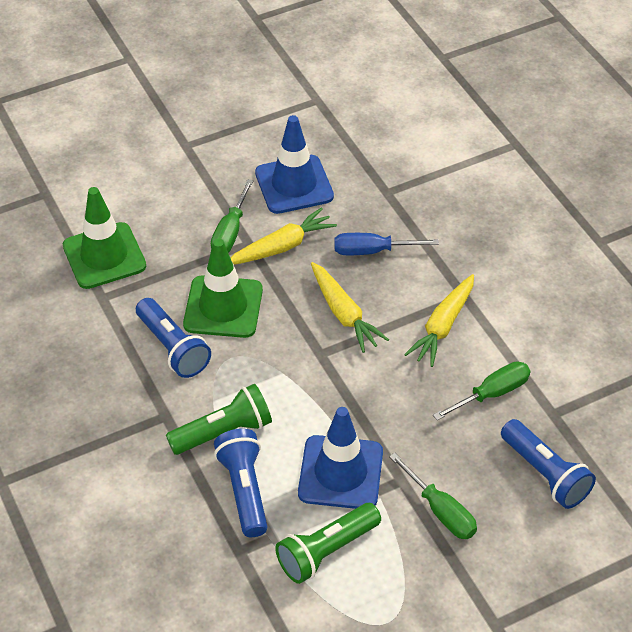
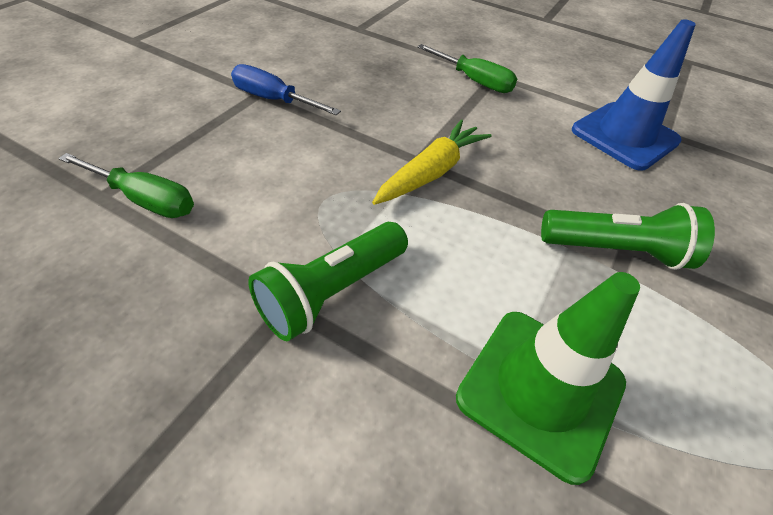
blue flashlight: 3 -> 0
blue traffic cone: 2 -> 1
green screwdriver: 3 -> 2
green traffic cone: 2 -> 1
yellow carrot: 3 -> 1

